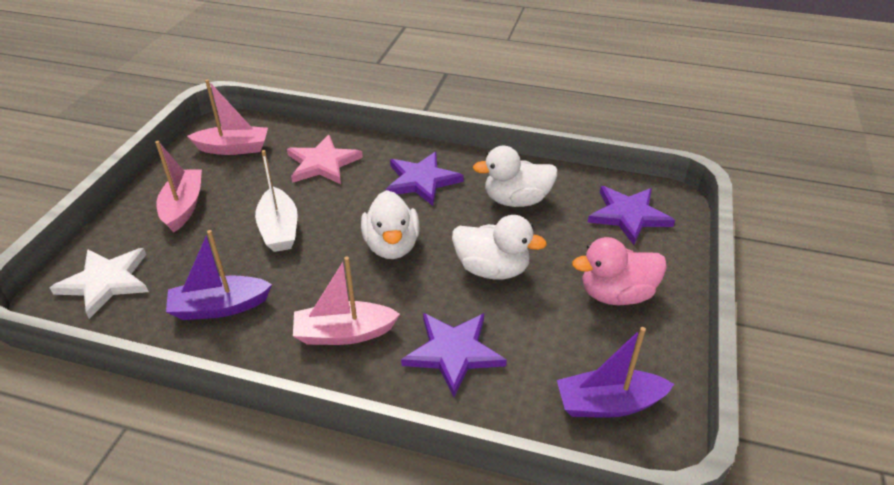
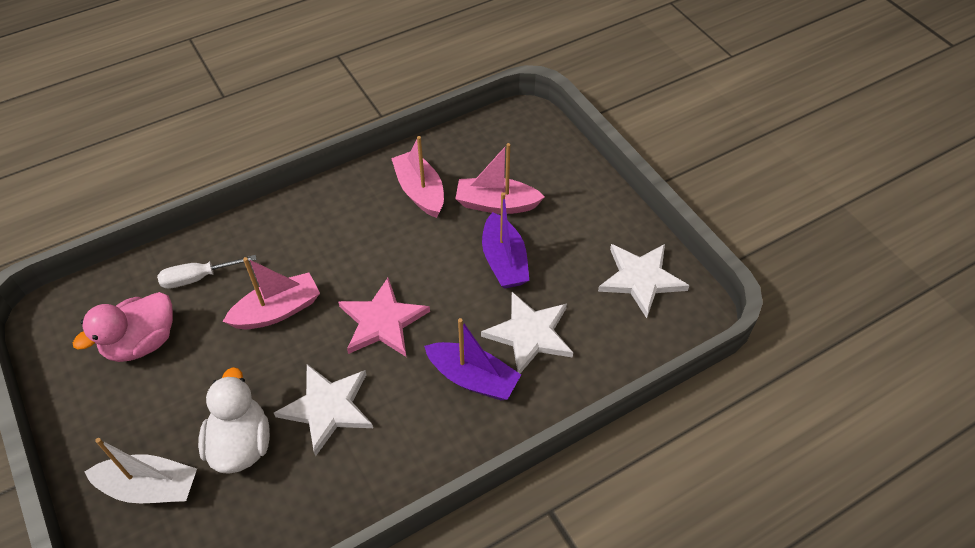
purple star: 3 -> 0
white duck: 3 -> 1
white screwdriver: 0 -> 1
white star: 1 -> 3

